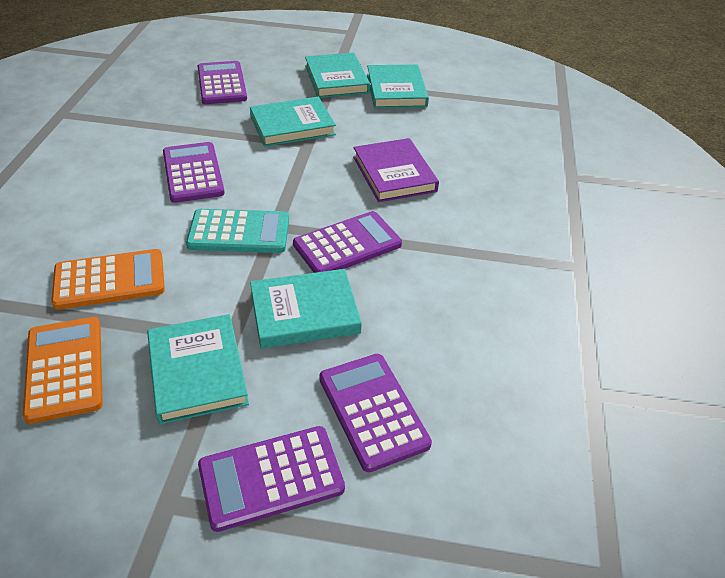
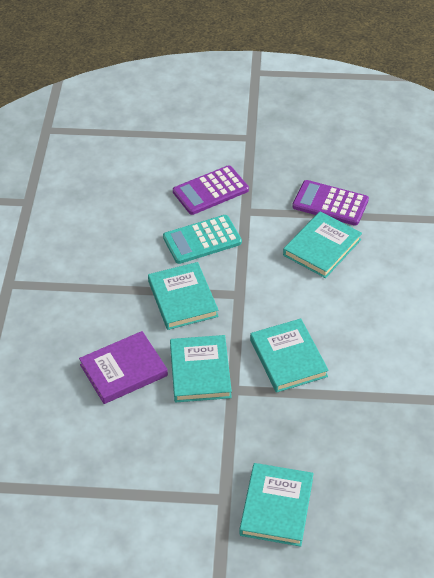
orange calculator: 2 -> 0
purple calculator: 5 -> 2

